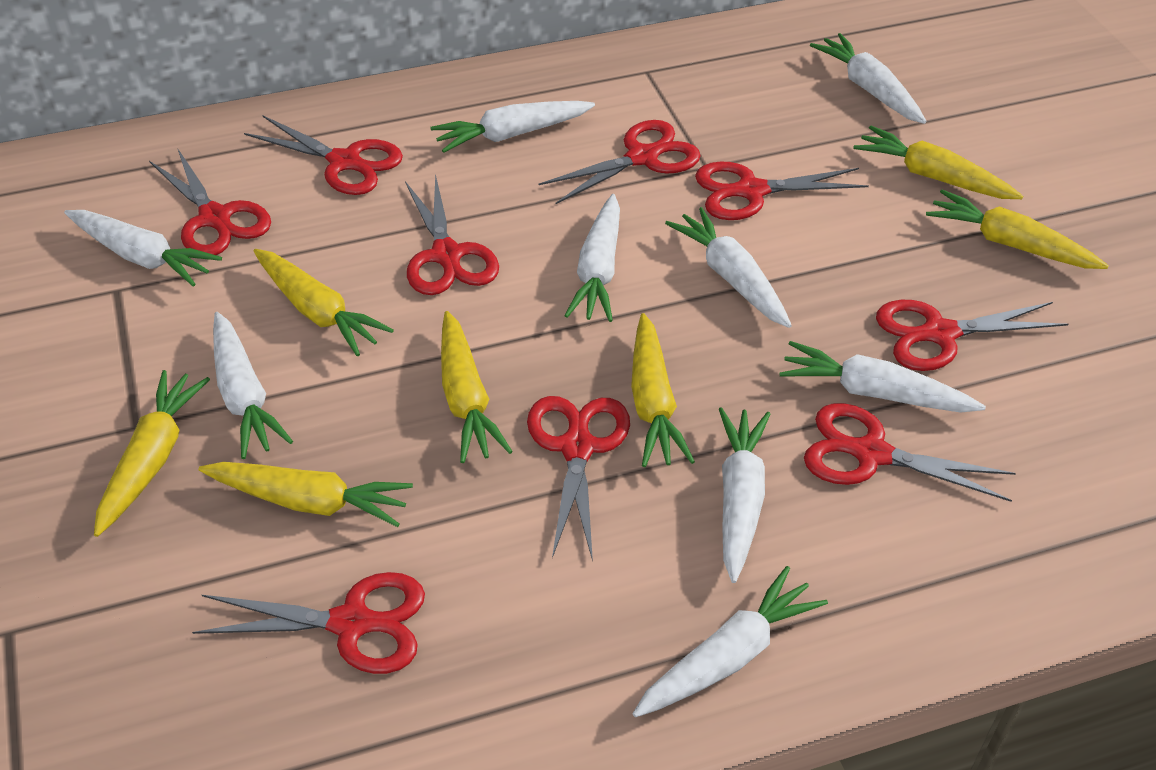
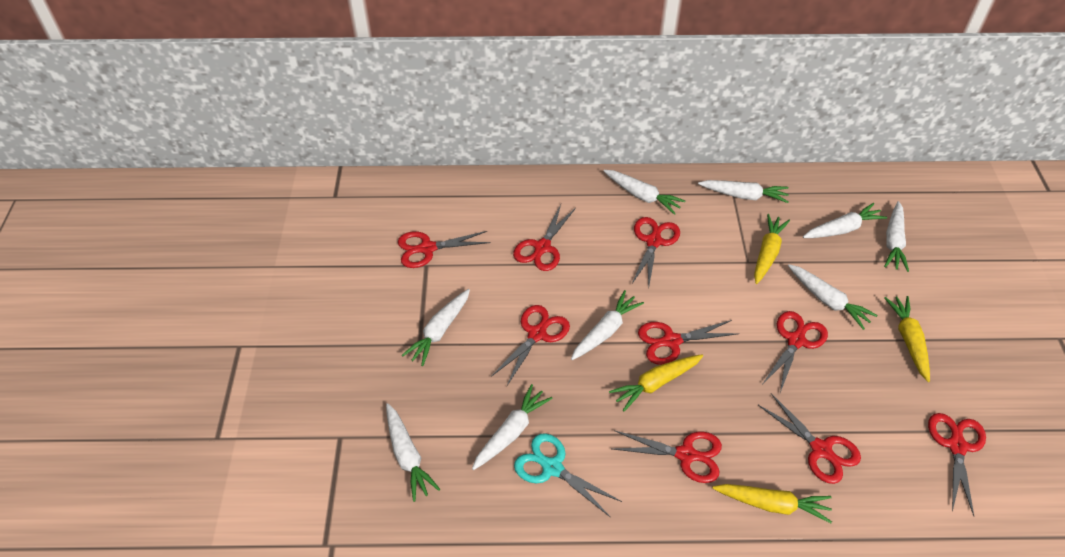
turquoise scissors: 0 -> 1
yellow carrot: 7 -> 4

